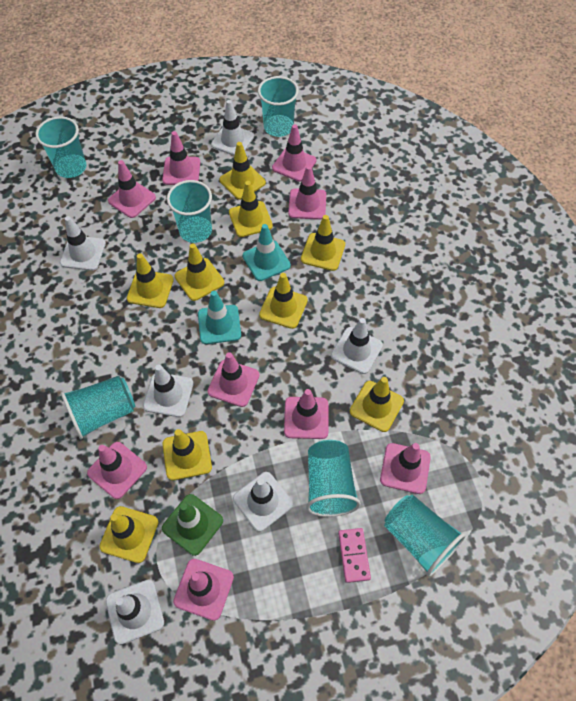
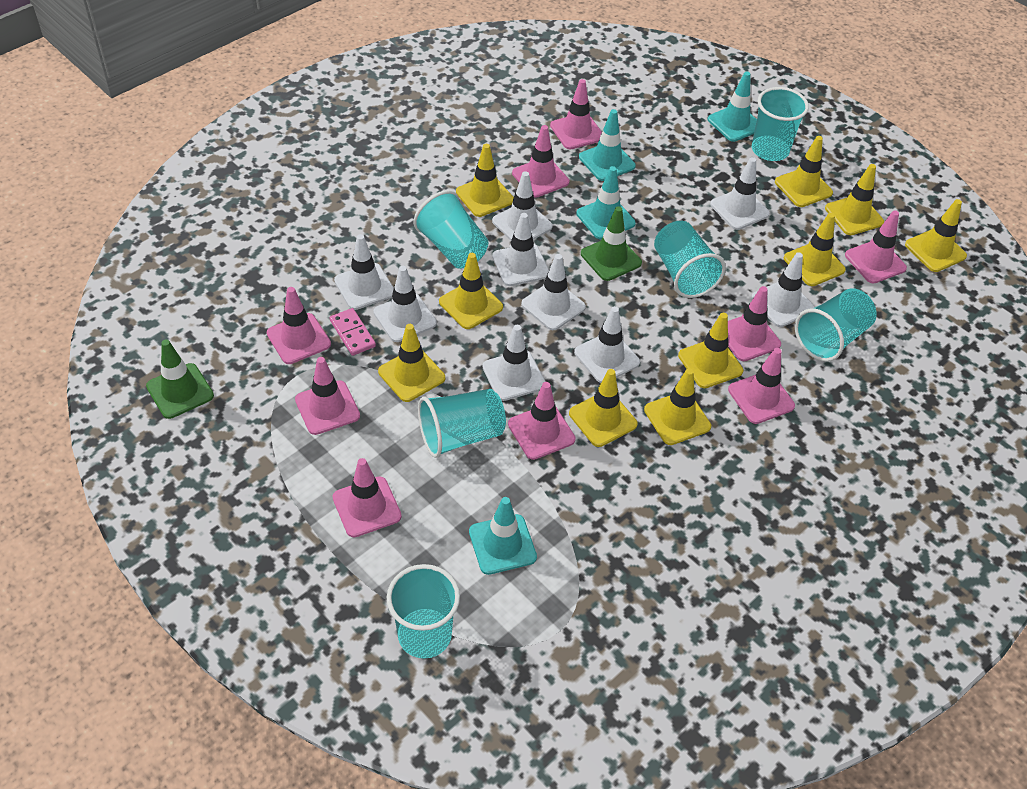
green traffic cone: 1 -> 2
turquoise traffic cone: 2 -> 4
white traffic cone: 6 -> 9
yellow traffic cone: 9 -> 10

